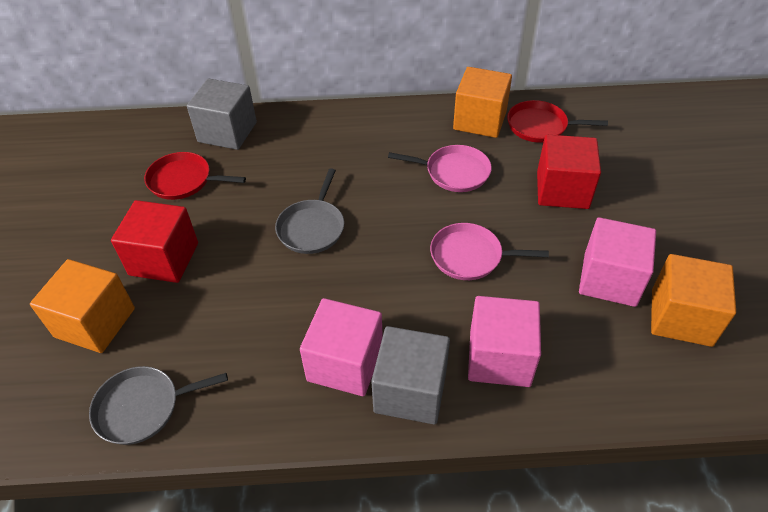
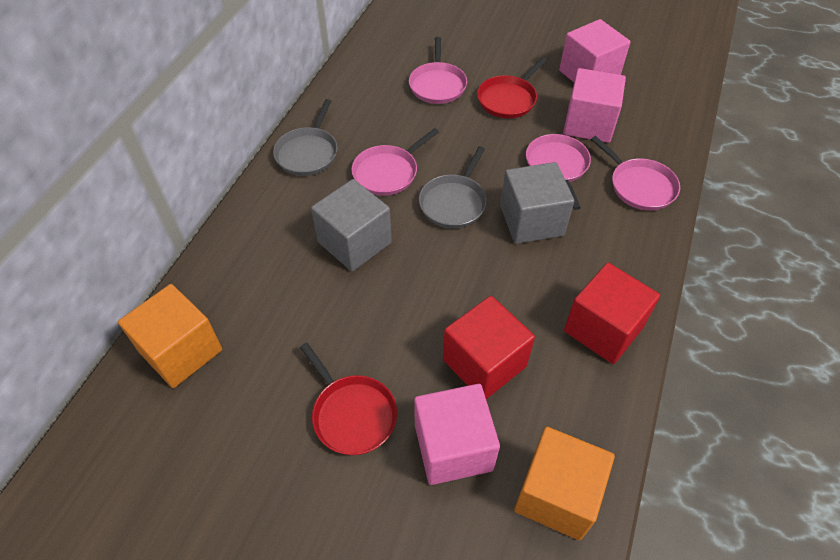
orange cube: 3 -> 2
pink pan: 2 -> 4

